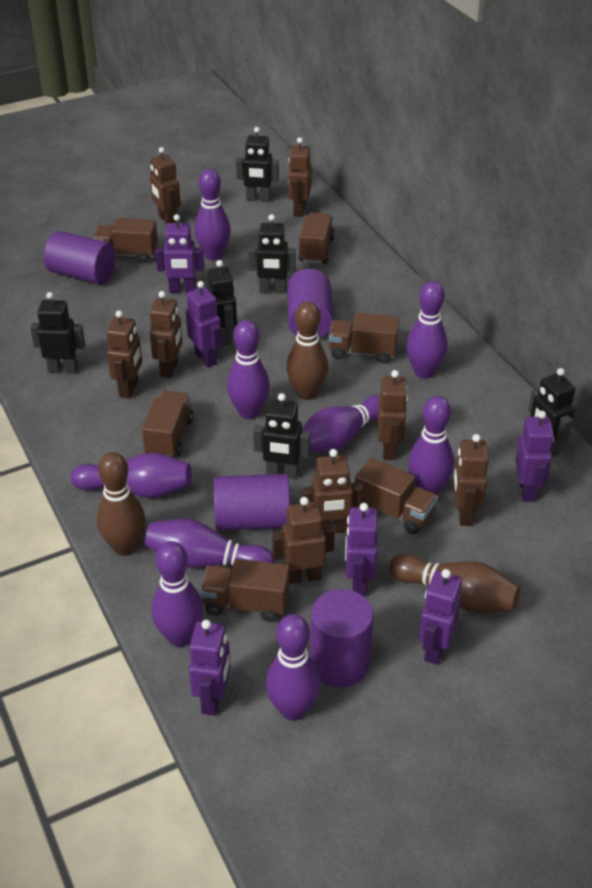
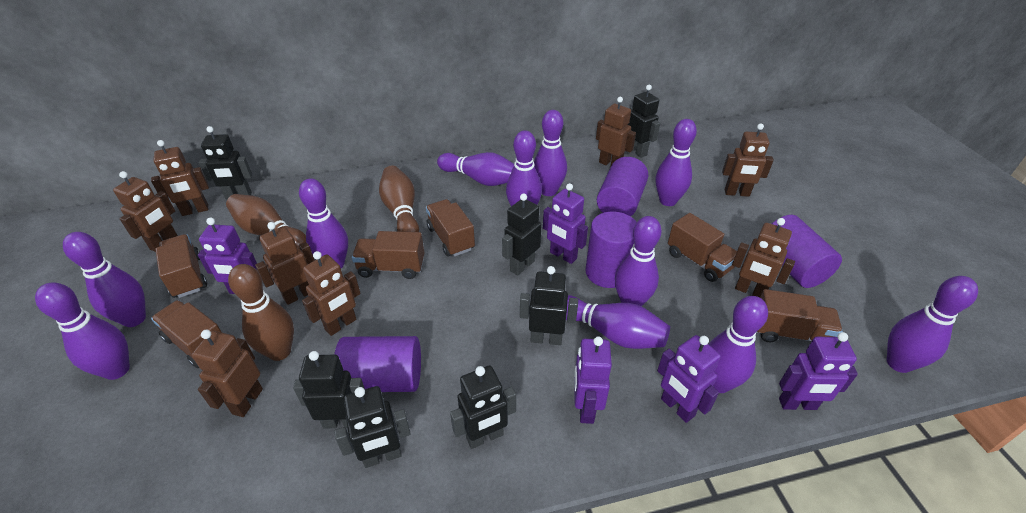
black robot: 6 -> 7
purple bowling pin: 9 -> 11
purple robot: 6 -> 5

